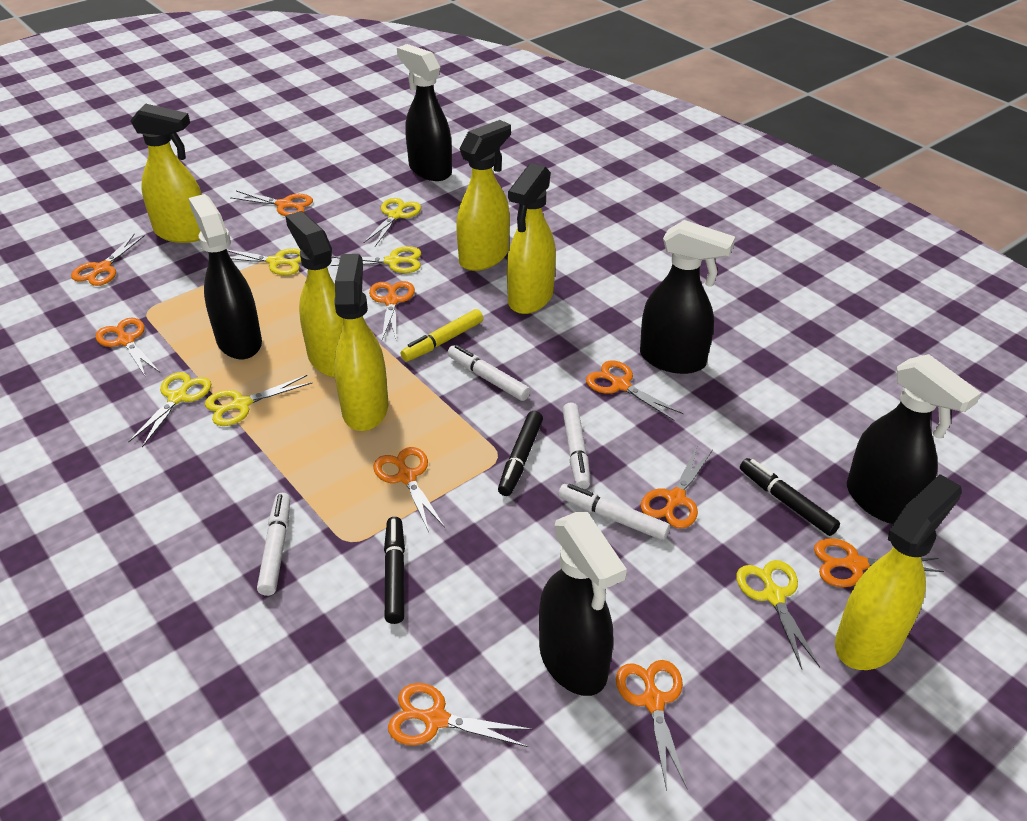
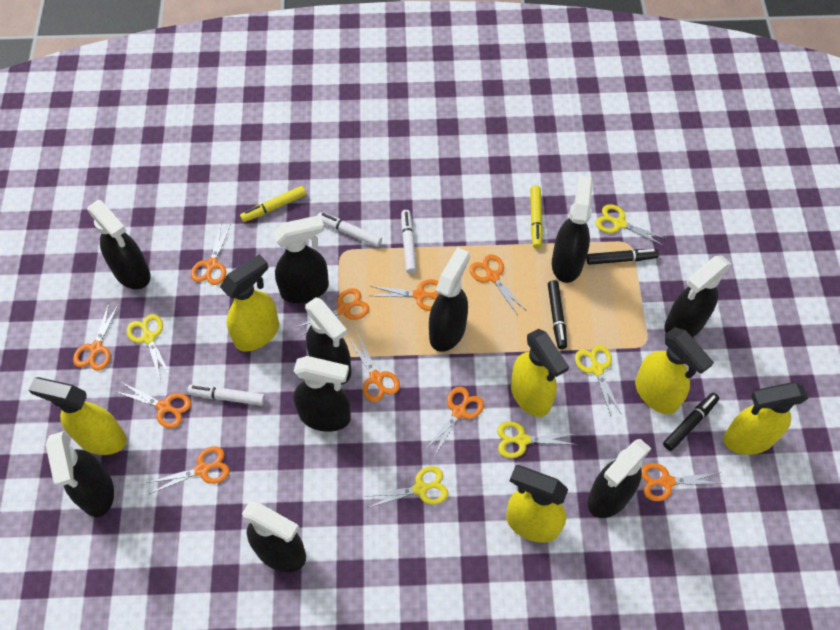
black spray bottle: 5 -> 10
white marker: 4 -> 3
yellow marker: 1 -> 2
yellow scissors: 6 -> 5

